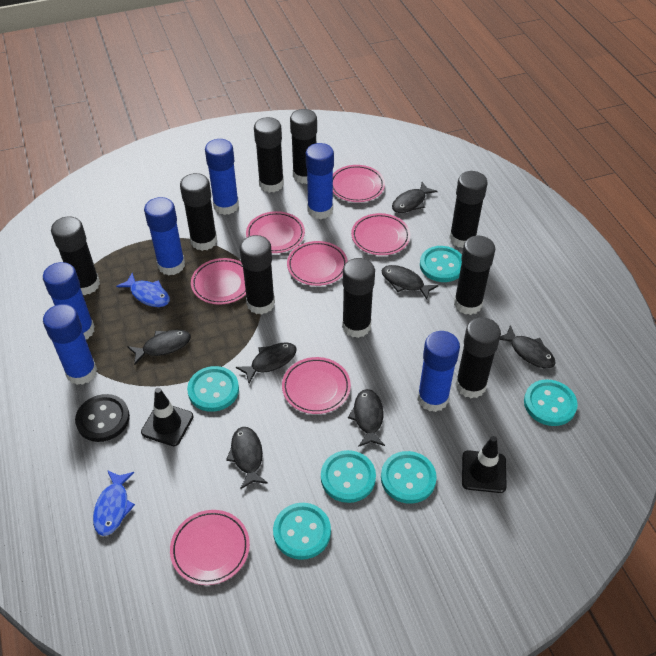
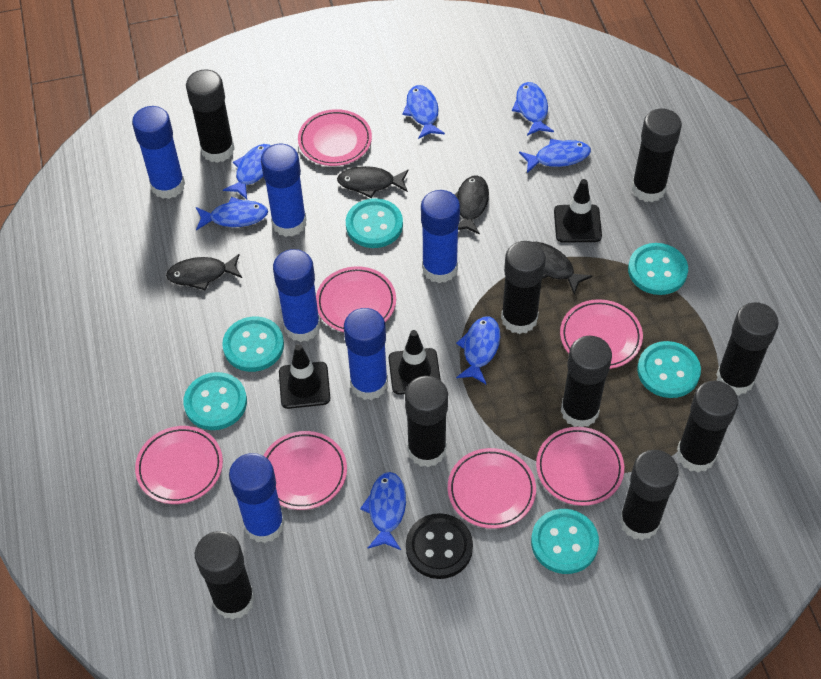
black fish: 7 -> 4
black traffic cone: 2 -> 3
blue fish: 2 -> 7

